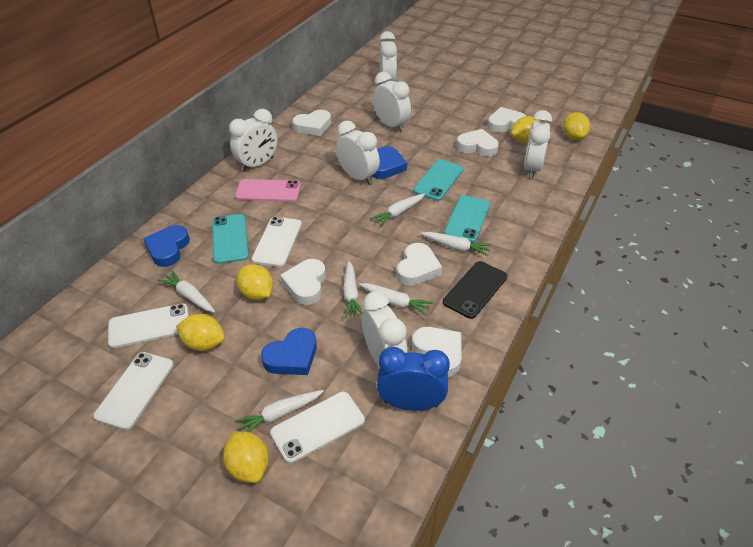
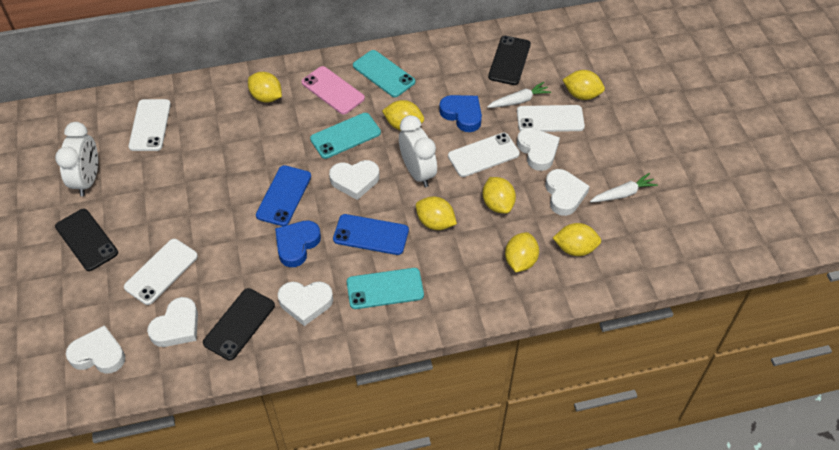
black phone: 1 -> 3
blue clock: 1 -> 0
blue heart: 3 -> 2
blue phone: 0 -> 2
white carrot: 6 -> 2
white clock: 6 -> 2
yellow lemon: 5 -> 7

